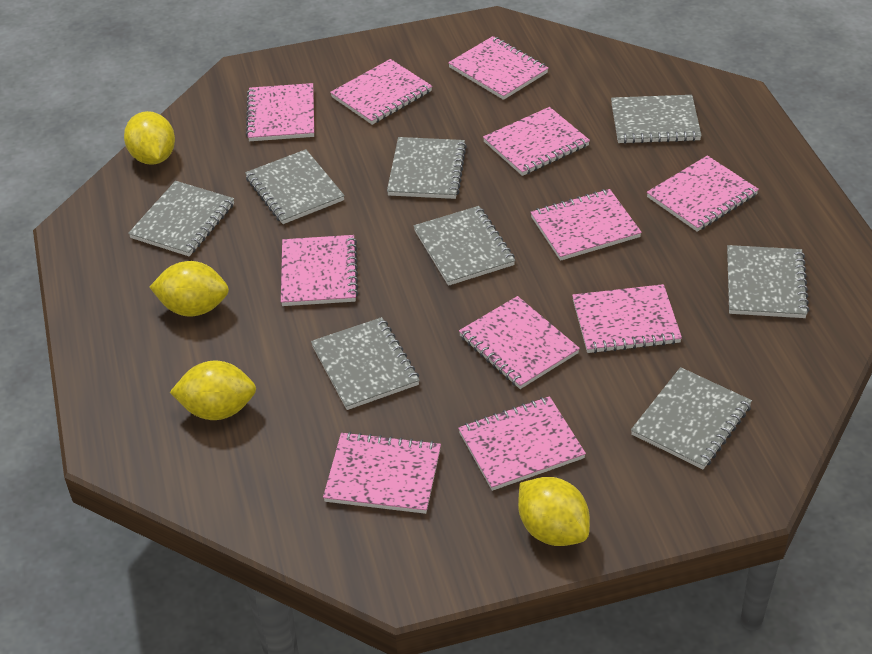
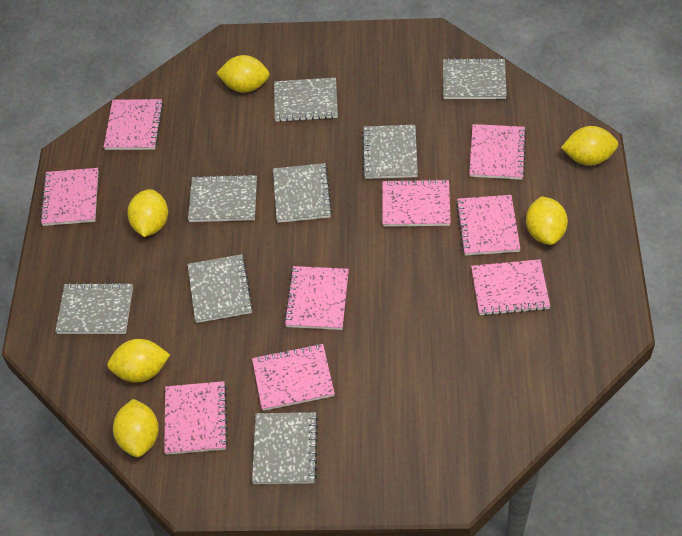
pink notebook: 11 -> 9
yellow lemon: 4 -> 6

